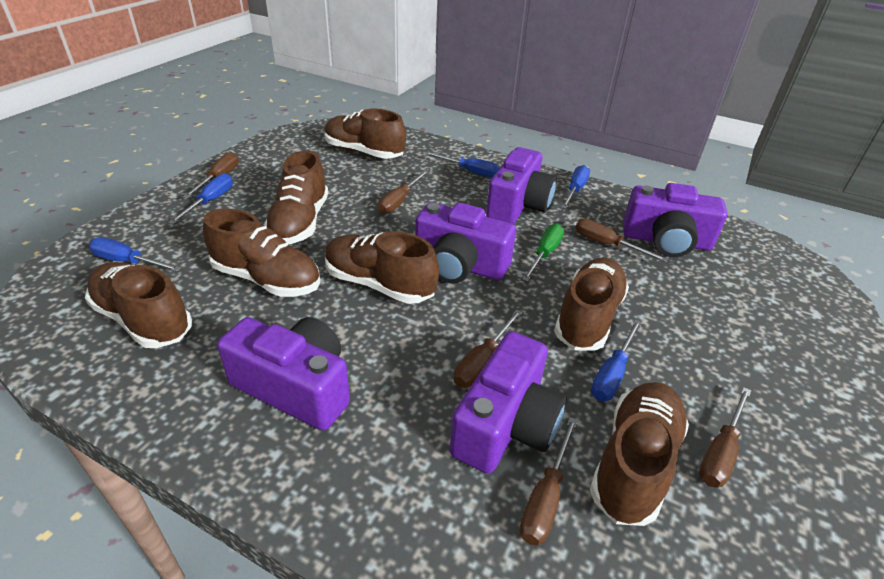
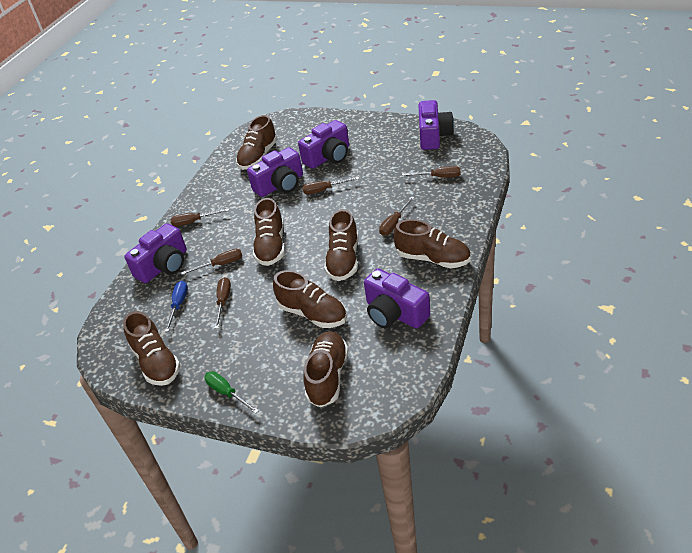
blue screwdriver: 5 -> 1

